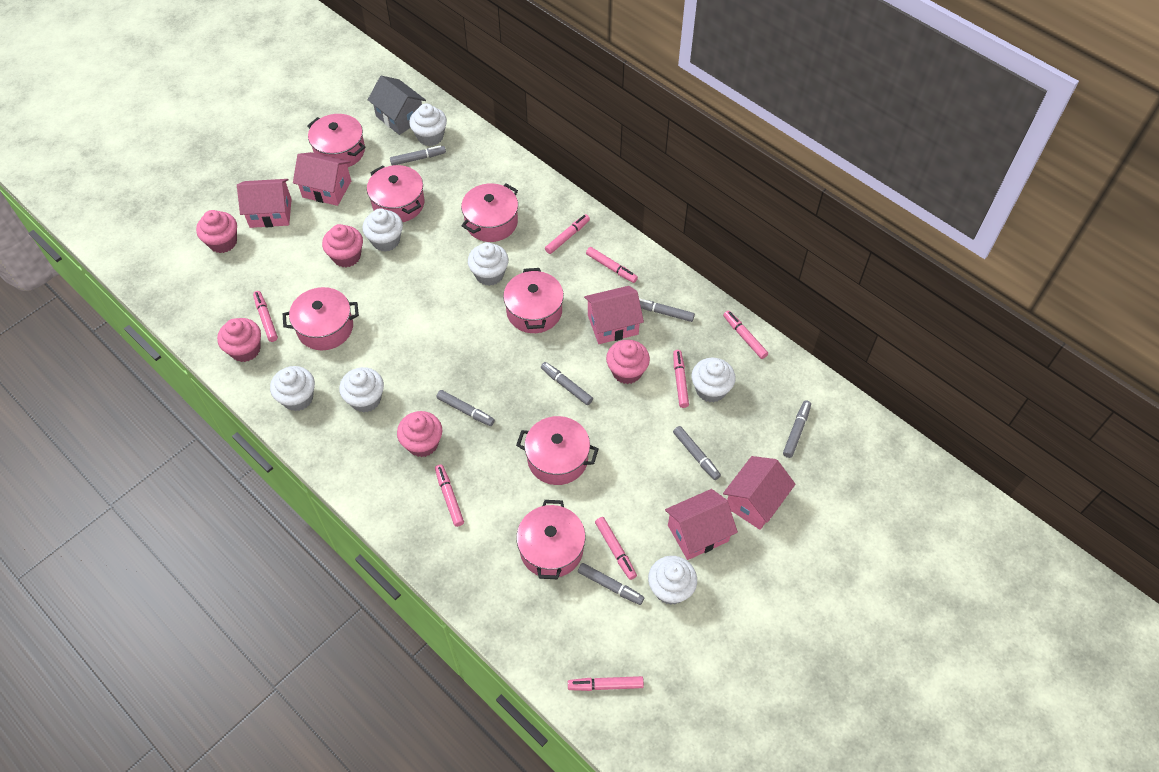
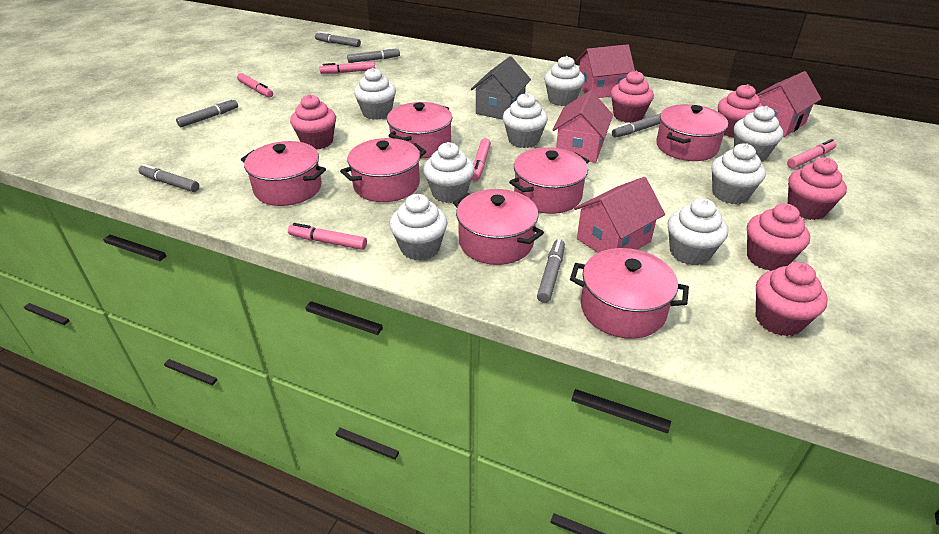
grey marker: 7 -> 6
pink cupcake: 5 -> 6
pink house: 5 -> 4
pink marker: 8 -> 5
white cupcake: 7 -> 8

